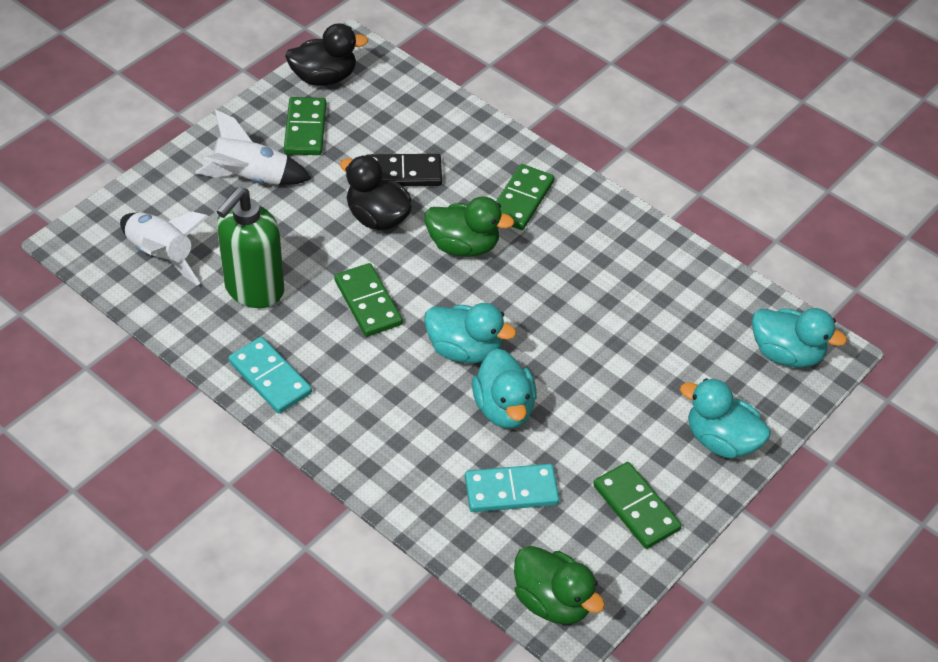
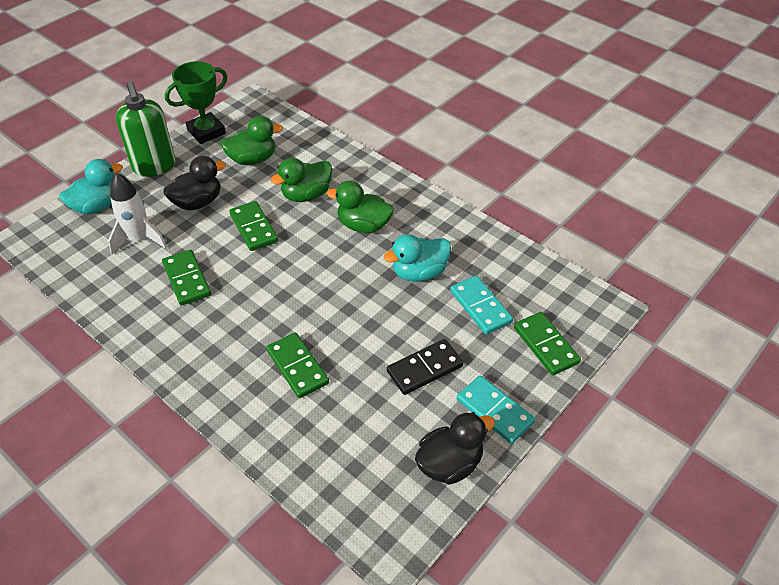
green duck: 2 -> 3
green trophy: 0 -> 1
turquoise duck: 4 -> 2
white rocket: 2 -> 1

